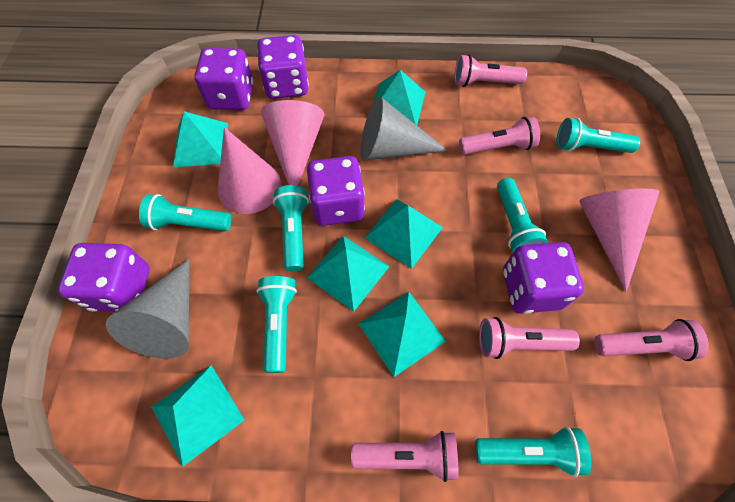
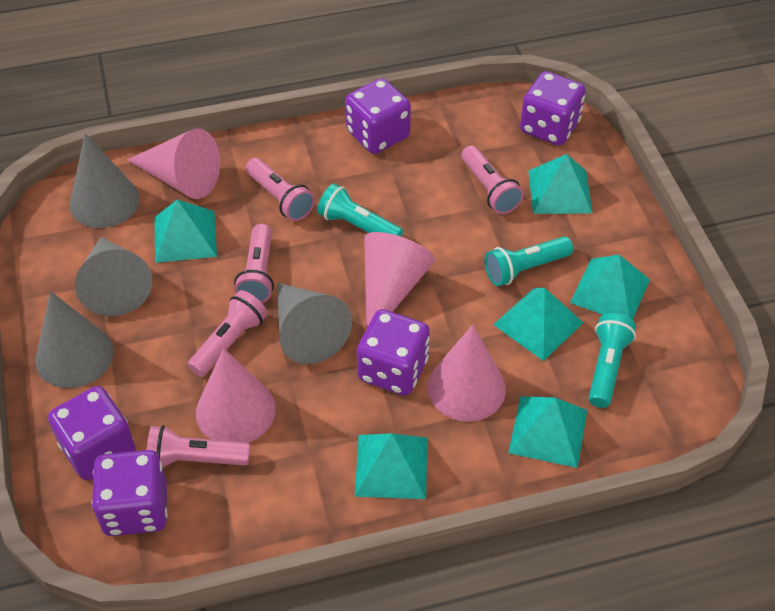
grey cone: 2 -> 4
pink cone: 3 -> 4
turquoise flashlight: 6 -> 3

